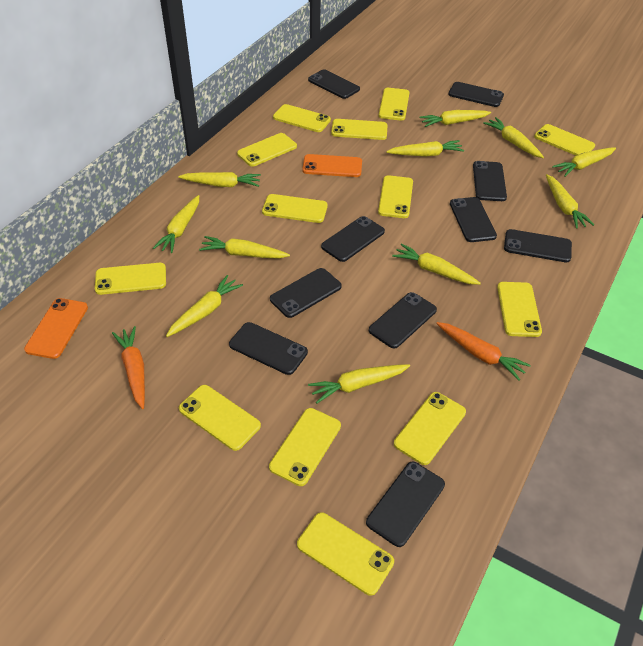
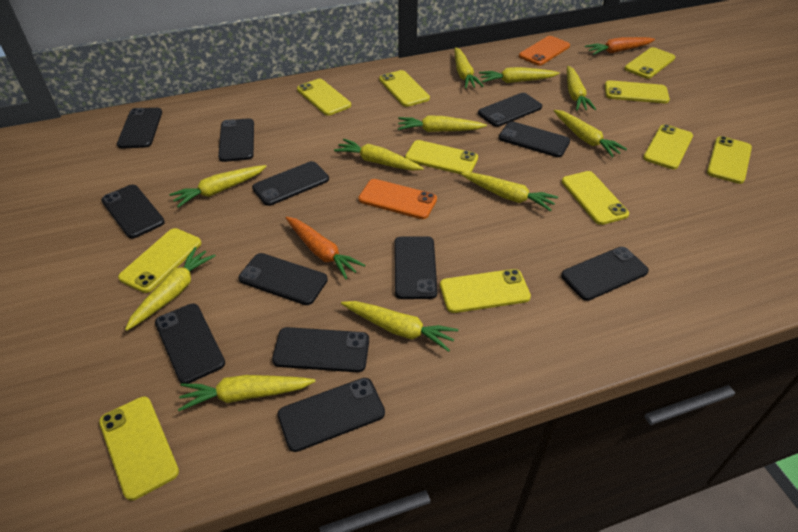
black phone: 10 -> 12
yellow phone: 13 -> 11

